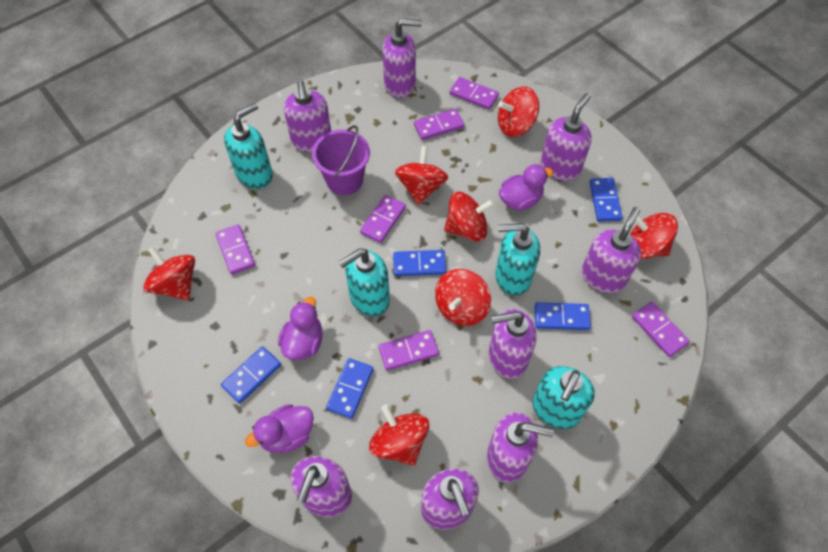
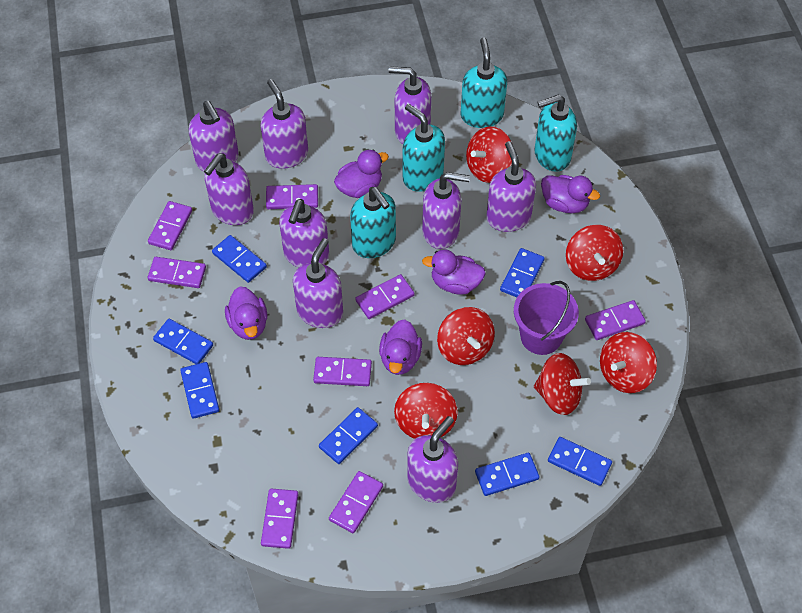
blue domino: 5 -> 7
purple domino: 6 -> 8
purple duck: 3 -> 5
purple soap dispenser: 8 -> 9
red spinning top: 7 -> 6

